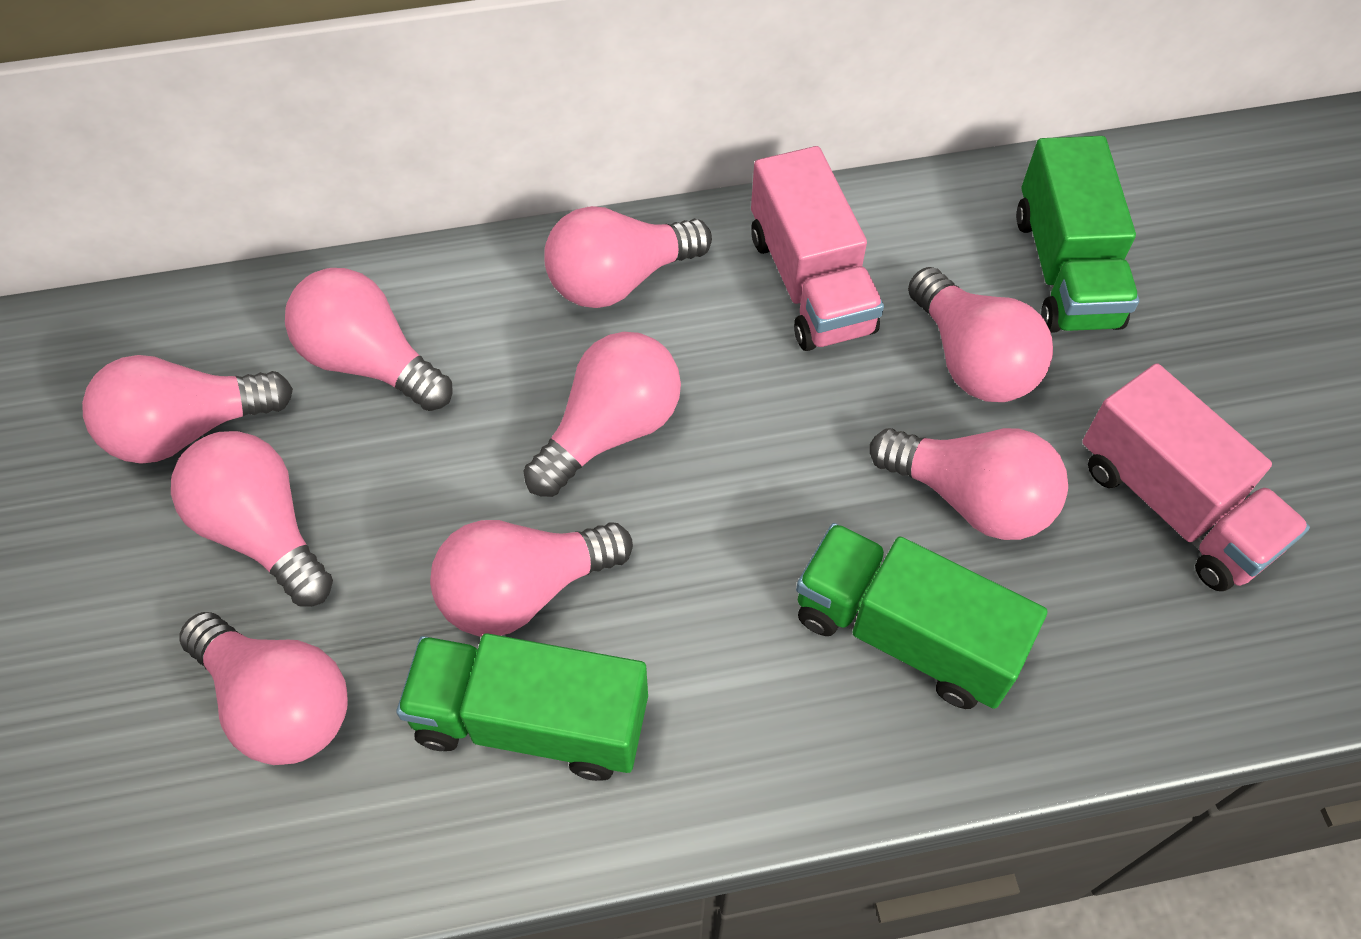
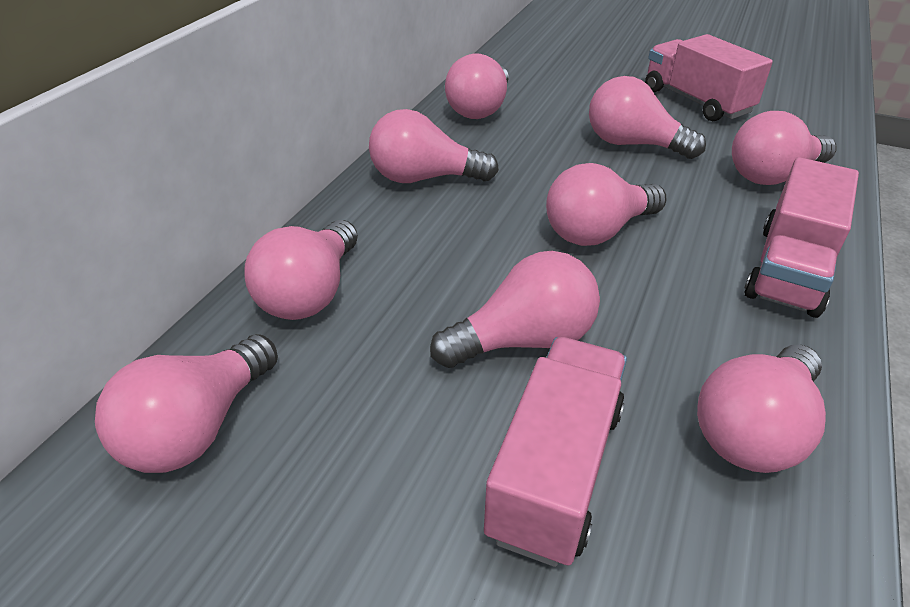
green truck: 3 -> 0
pink truck: 2 -> 3

